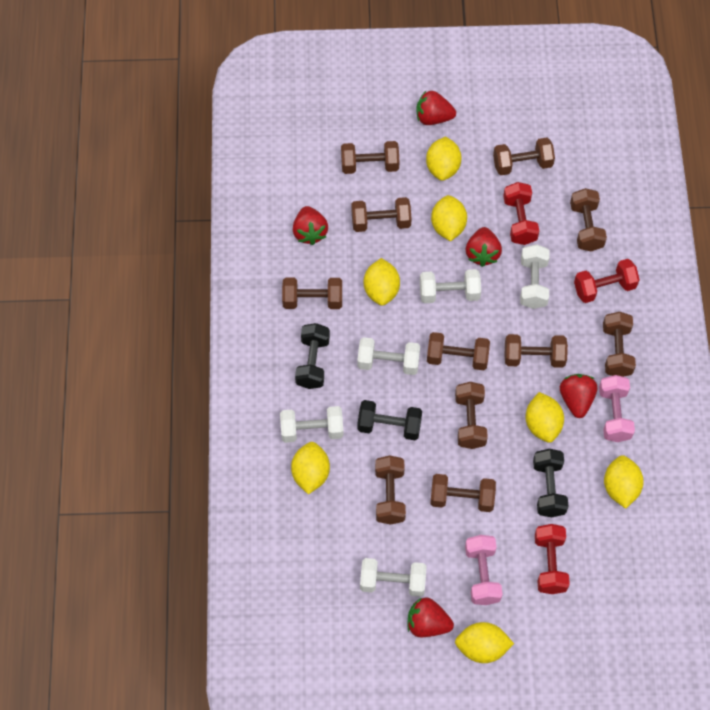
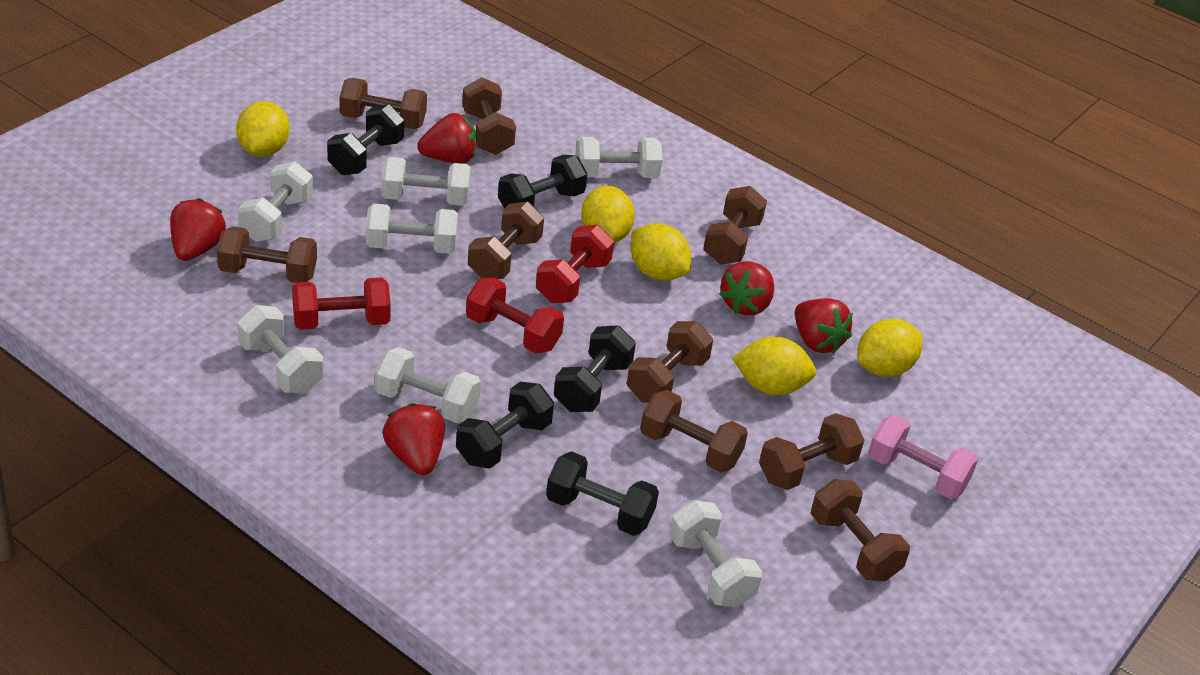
black dumbbell: 3 -> 5
brown dumbbell: 11 -> 9
pink dumbbell: 2 -> 1
white dumbbell: 5 -> 7
yellow lemon: 7 -> 5

